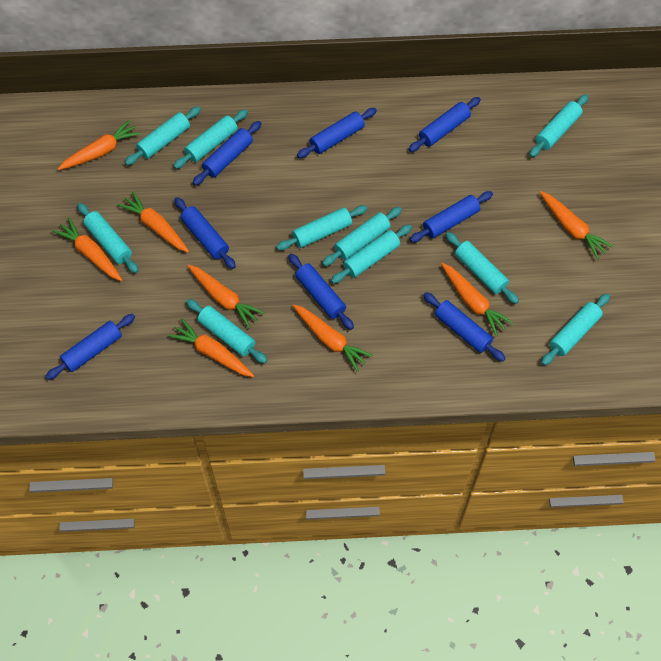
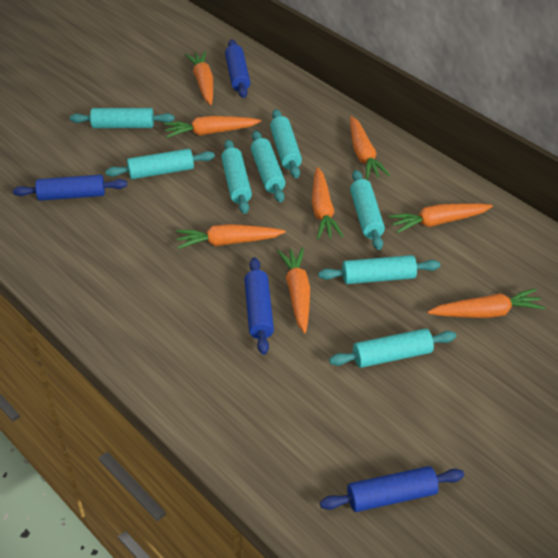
blue rolling pin: 8 -> 4
turquoise rolling pin: 10 -> 8

